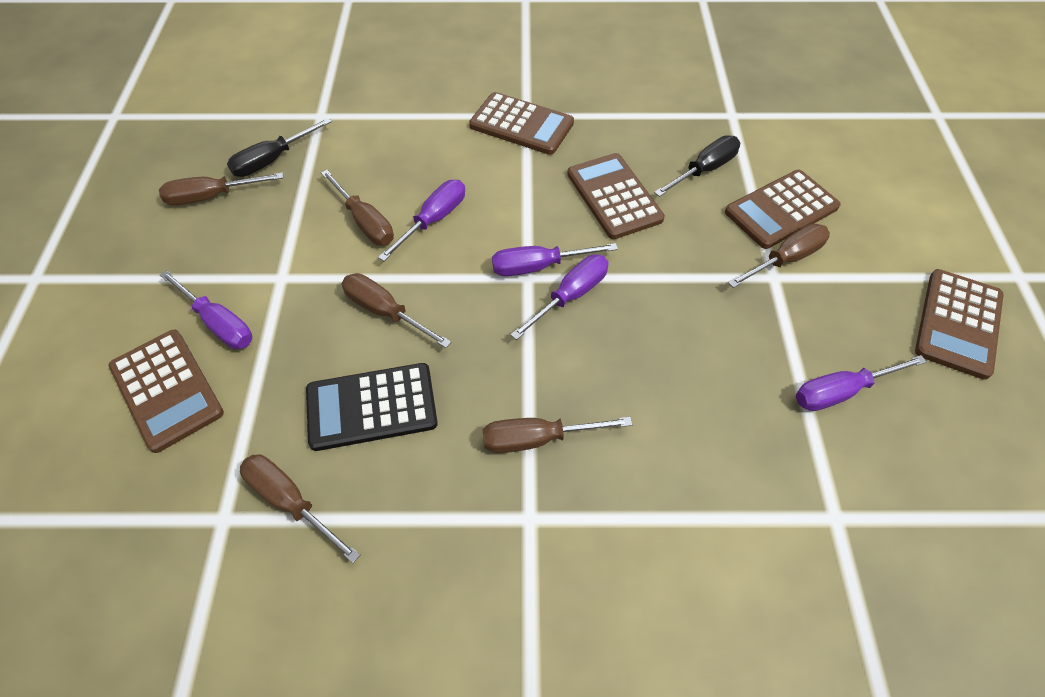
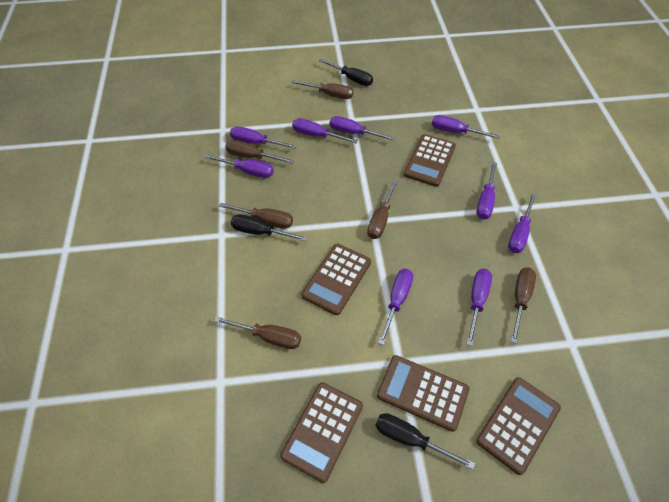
black calculator: 1 -> 0
black screwdriver: 2 -> 3
purple screwdriver: 5 -> 9

